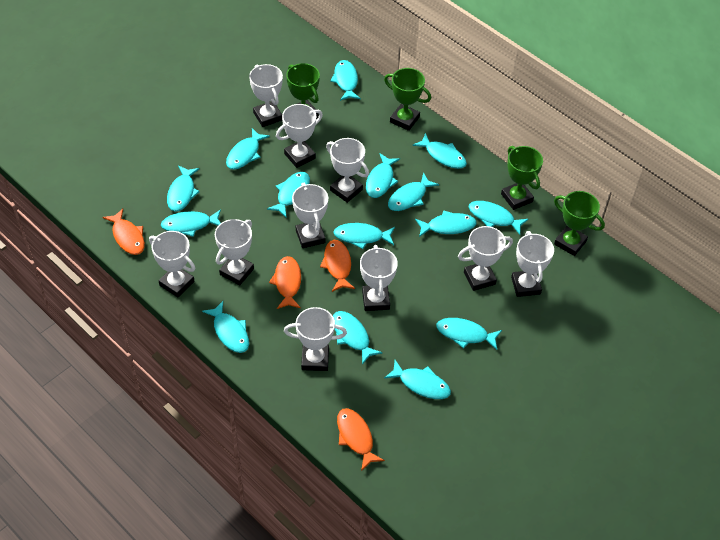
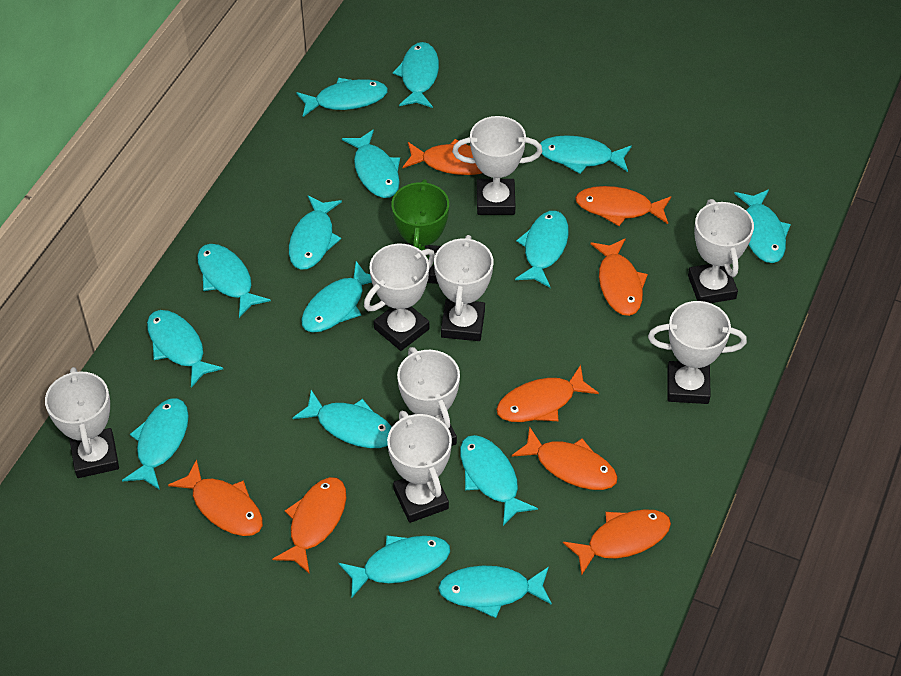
green trophy: 4 -> 1
orange fish: 4 -> 8
white trophy: 10 -> 8

